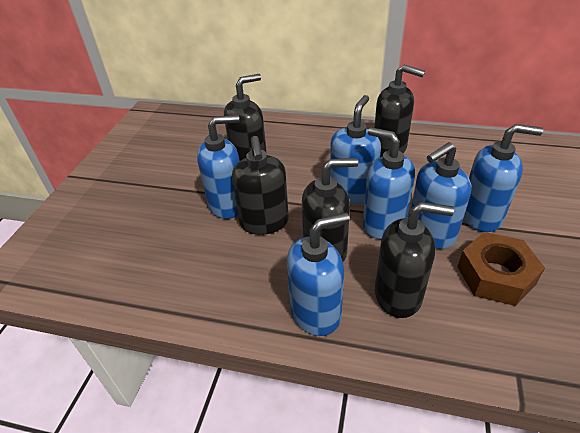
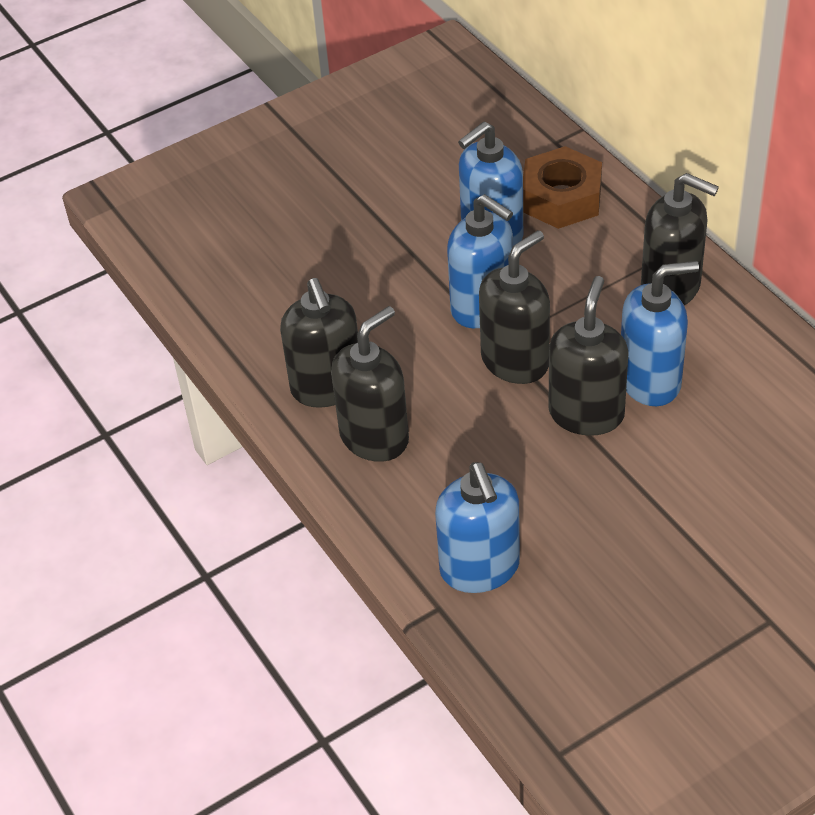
blue soap dispenser: 6 -> 4

